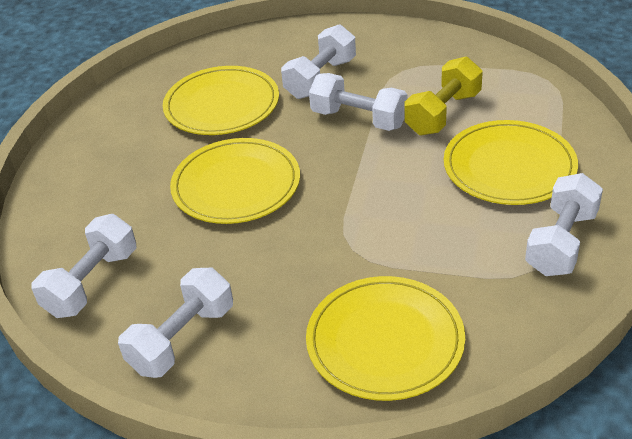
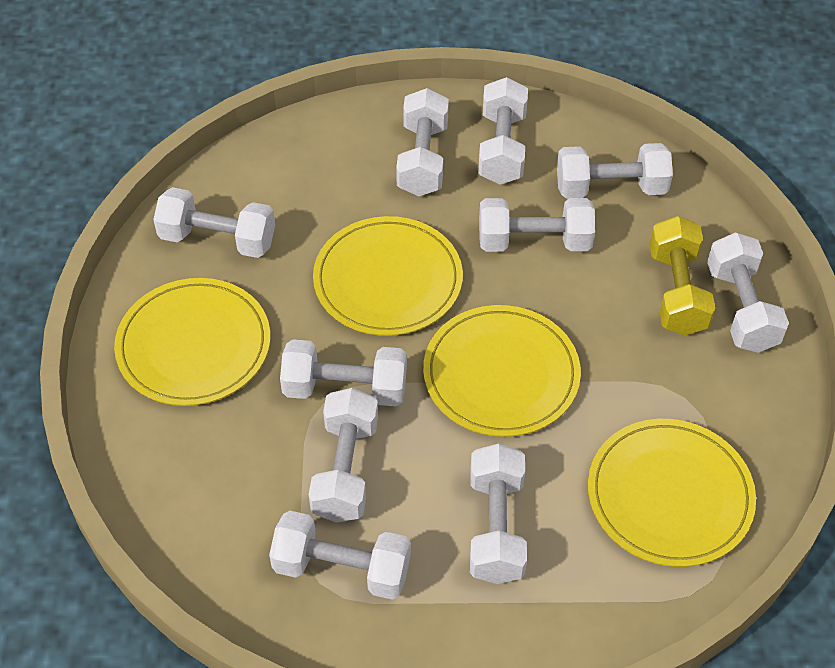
white dumbbell: 5 -> 10

